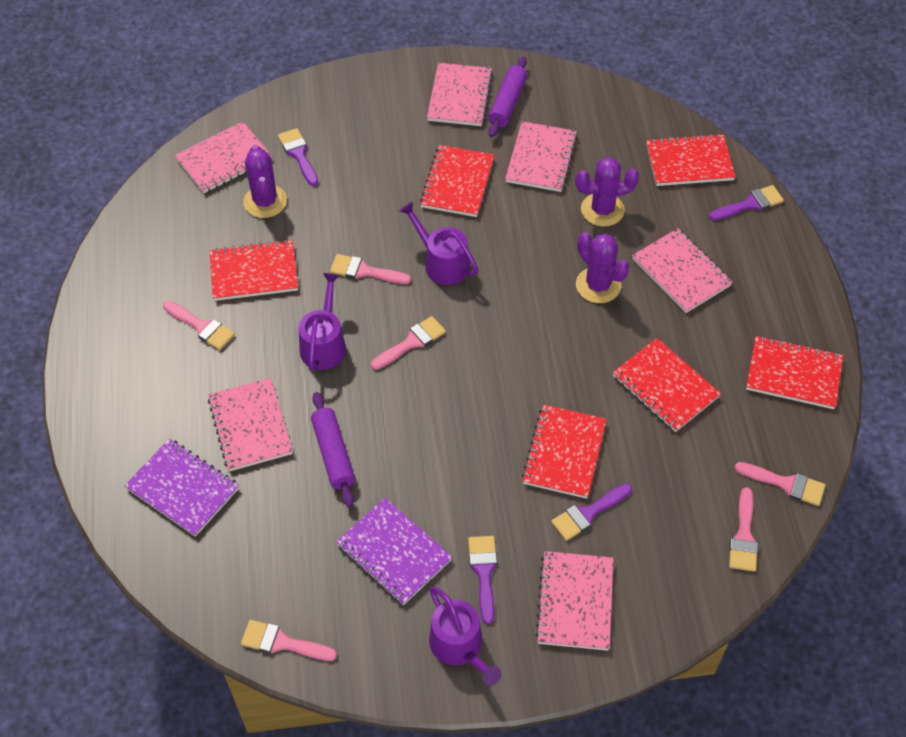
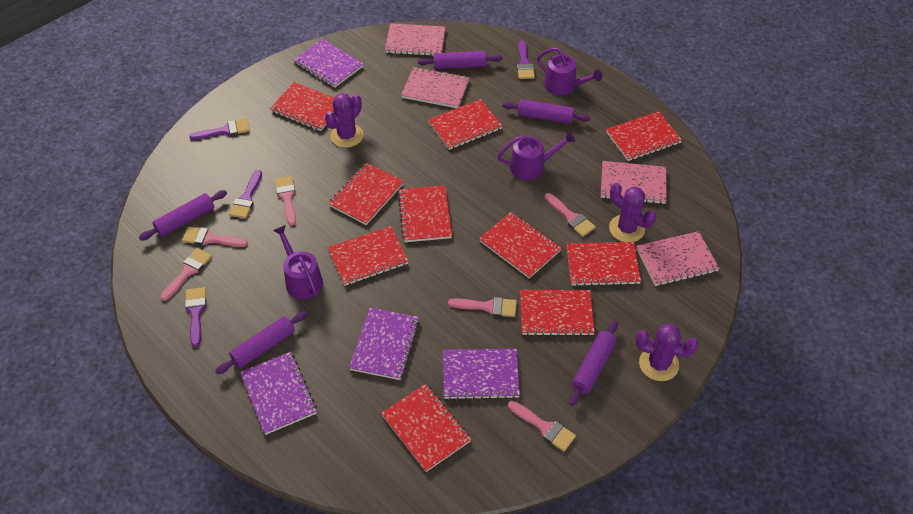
pink notebook: 6 -> 4
purple notebook: 2 -> 4
purple rolling pin: 2 -> 5
red notebook: 6 -> 10

